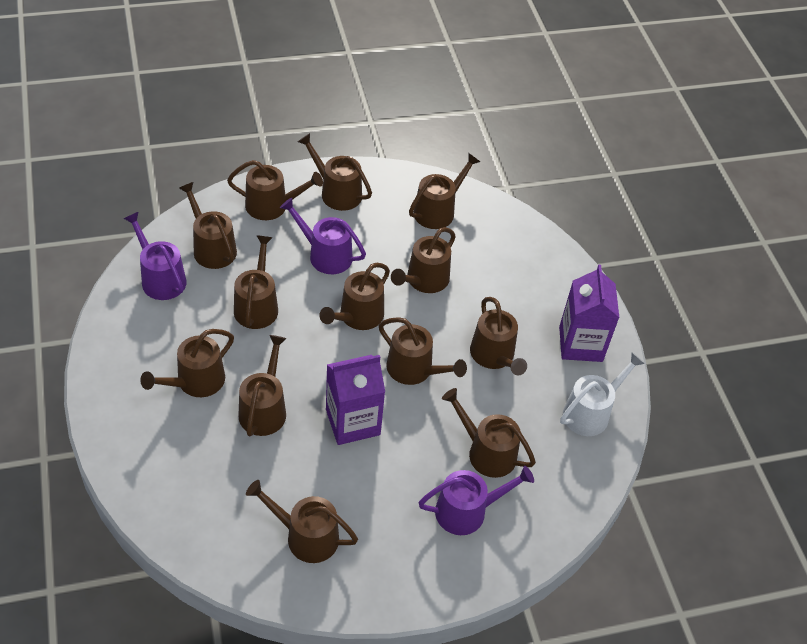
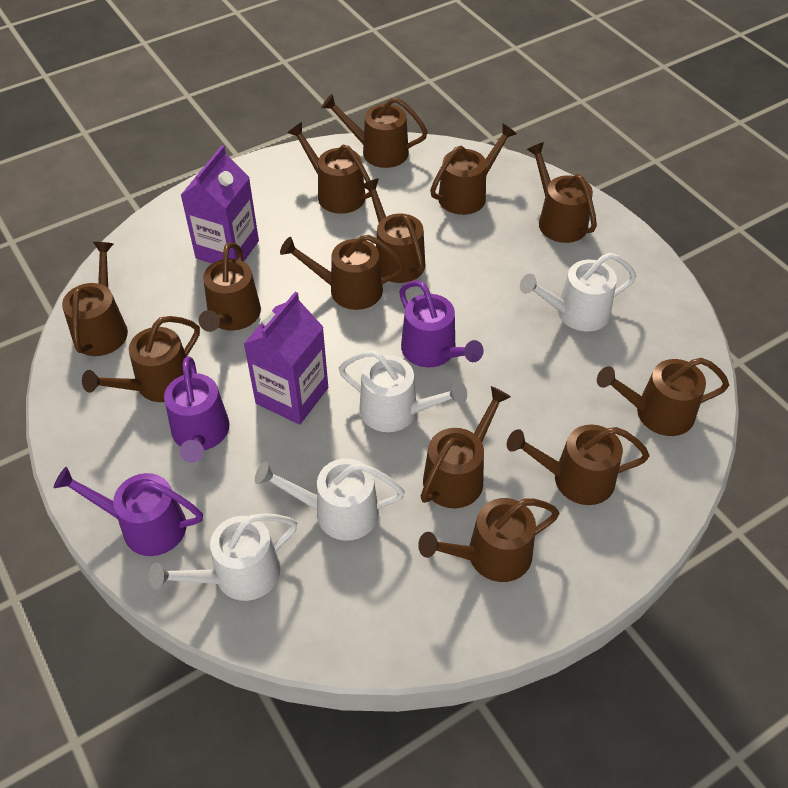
white watering can: 1 -> 4

